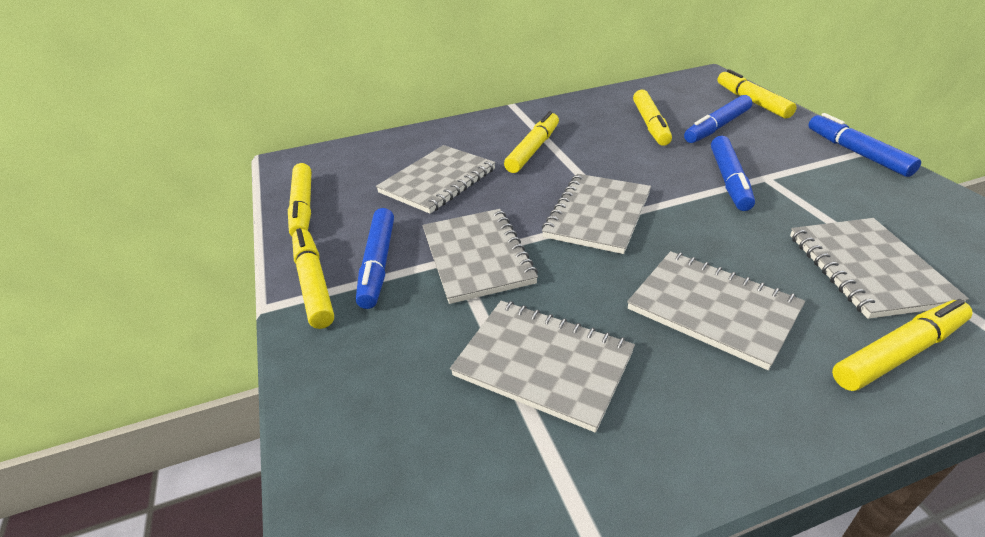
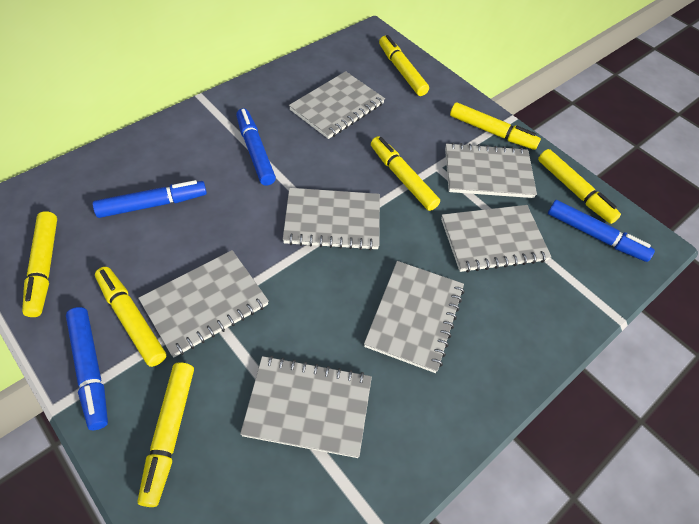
grey notebook: 6 -> 7
yellow marker: 6 -> 7

